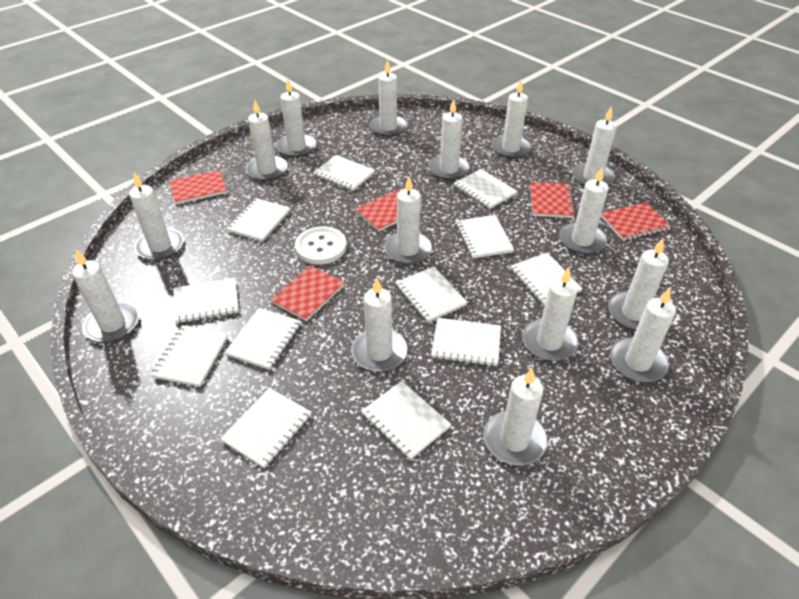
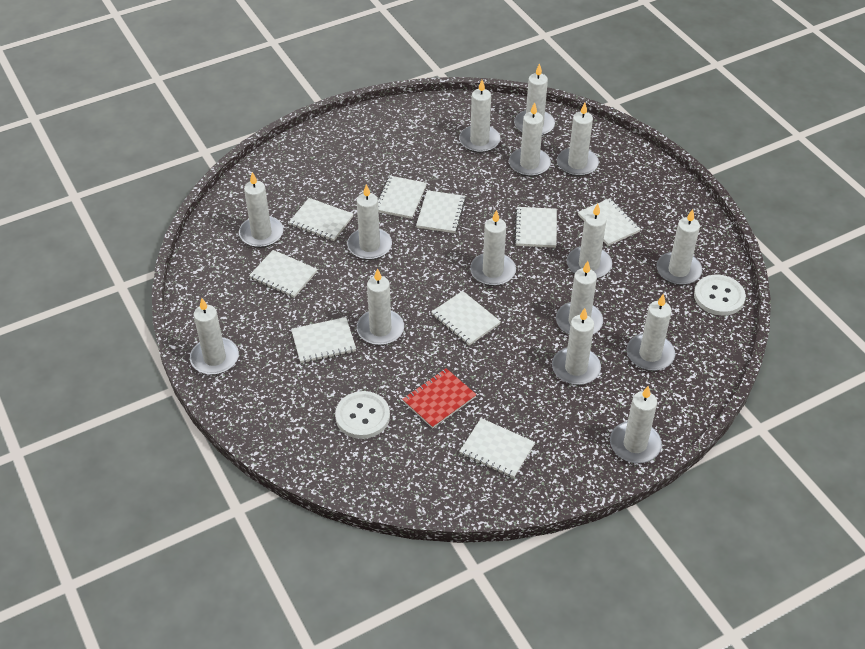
red notebook: 5 -> 1
white button: 1 -> 2
white notebook: 12 -> 9

